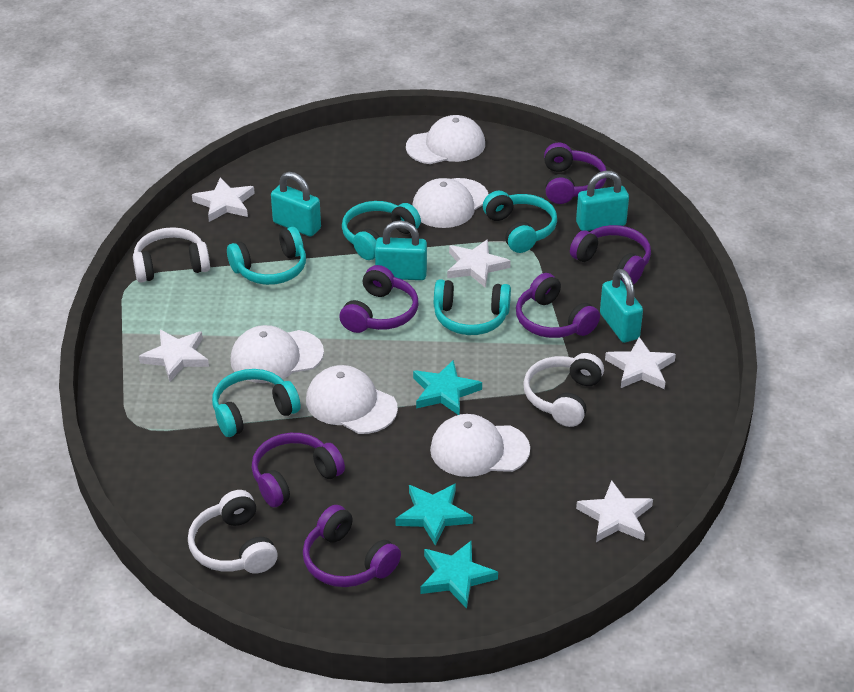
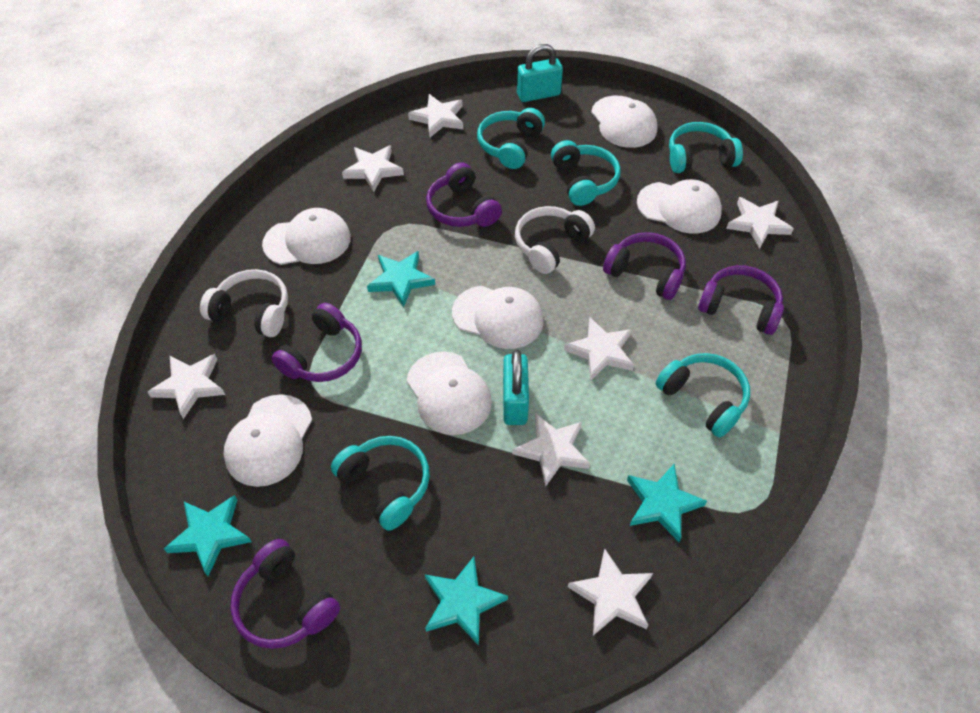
purple headphones: 6 -> 5
turquoise padlock: 4 -> 2
turquoise star: 3 -> 4
white cap: 5 -> 6
white headphones: 3 -> 2
white star: 5 -> 7

